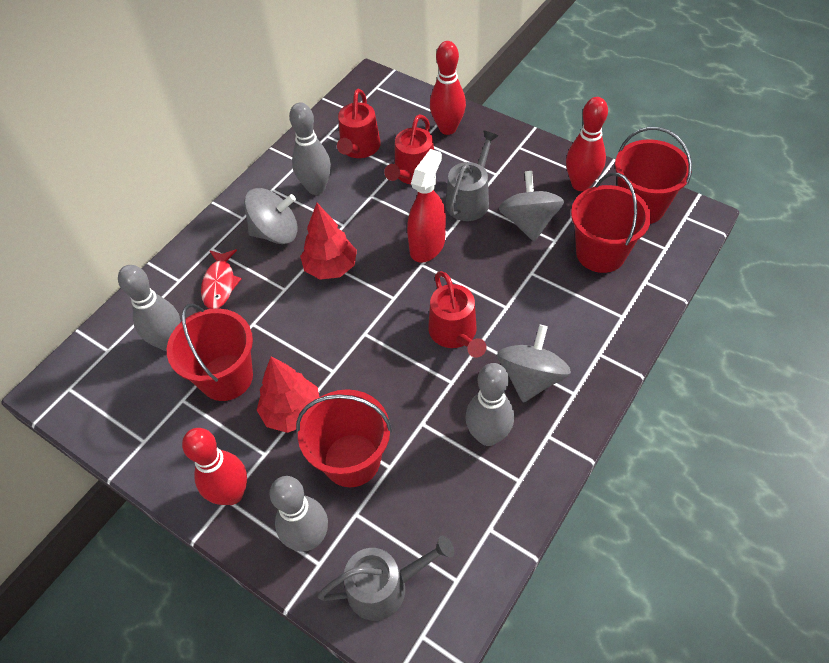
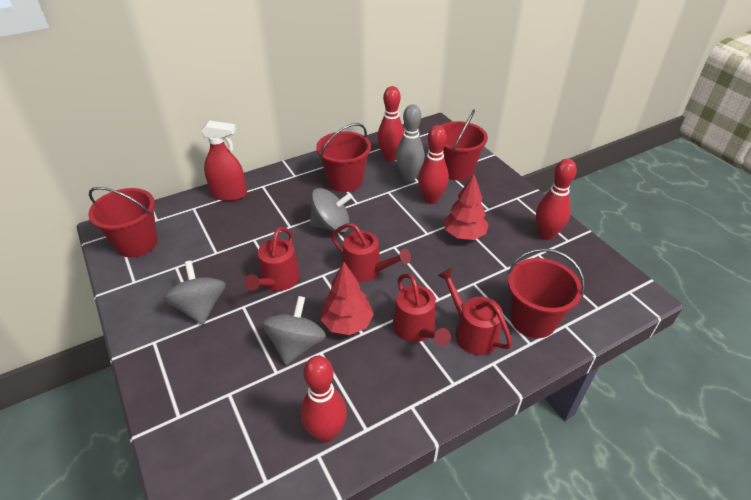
grey bowling pin: 4 -> 1
grey watering can: 2 -> 0
red bowling pin: 3 -> 4
red fish: 1 -> 0
red watering can: 3 -> 4

